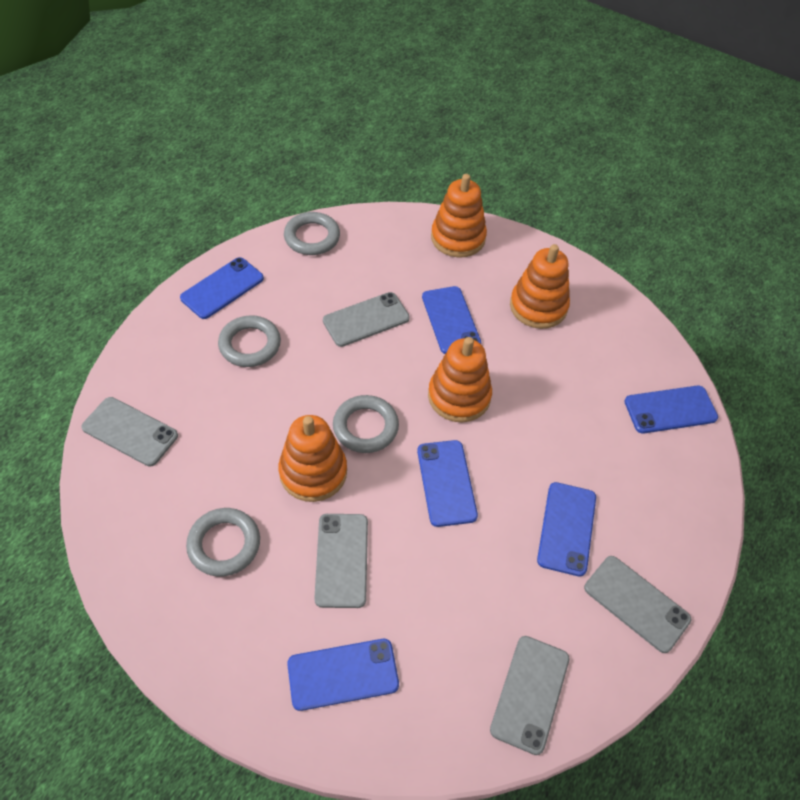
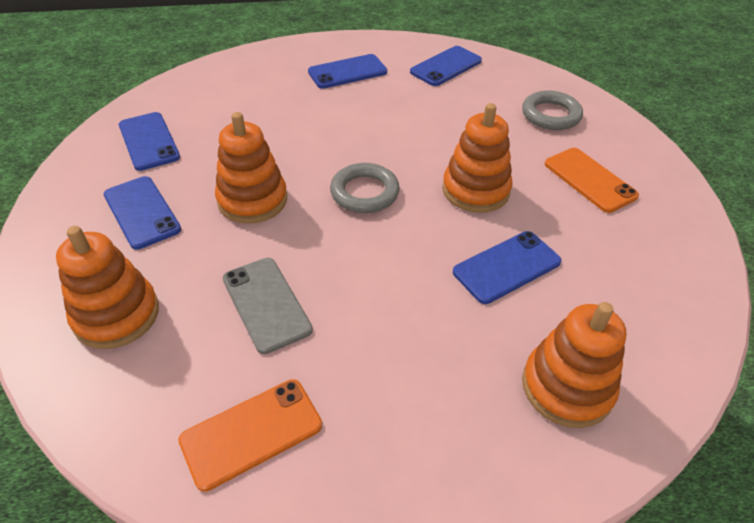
blue phone: 6 -> 5
grey phone: 5 -> 1
grey ring: 4 -> 2
orange phone: 0 -> 2

